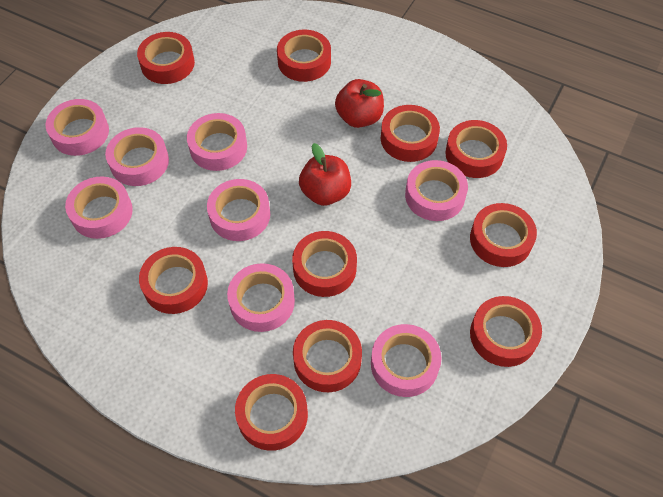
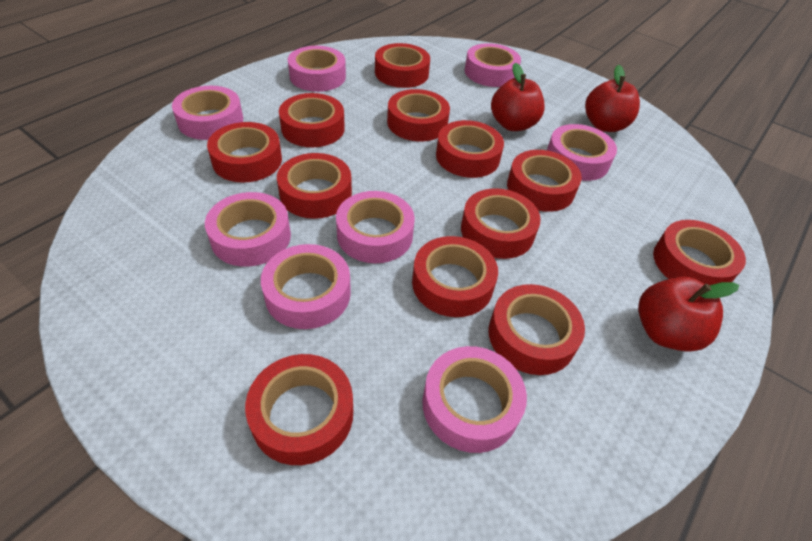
red apple: 2 -> 3
red tape: 10 -> 12

